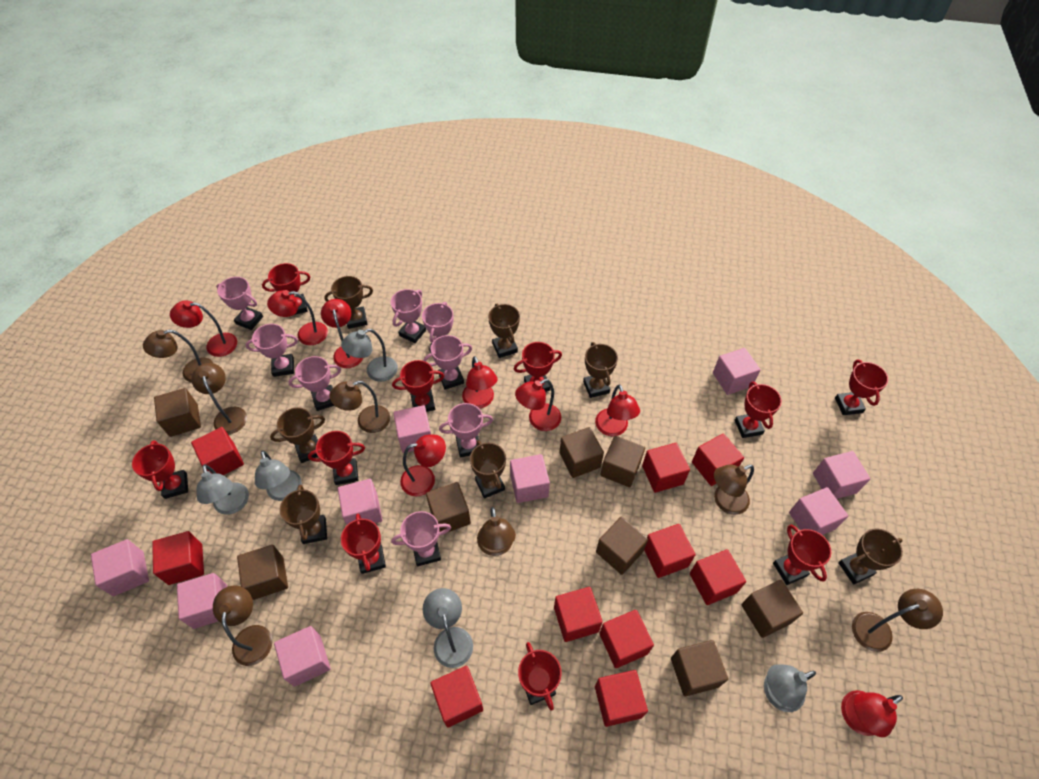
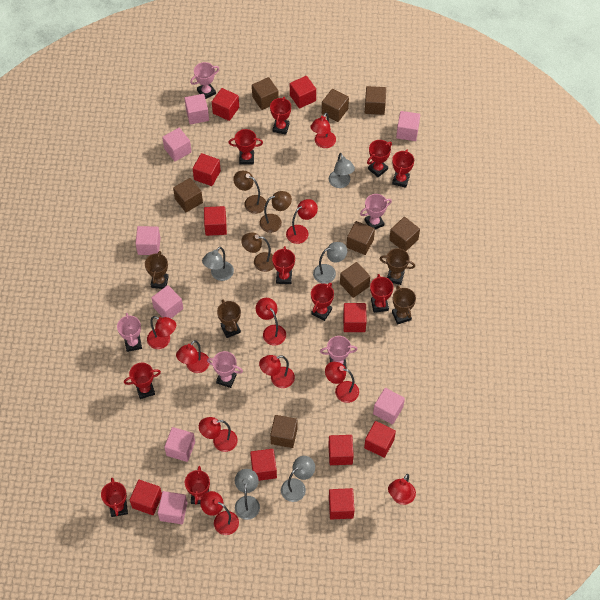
brown lamp: 7 -> 3
brown trophy: 7 -> 4
pink cube: 9 -> 8
pink trophy: 8 -> 5
red lamp: 8 -> 10

